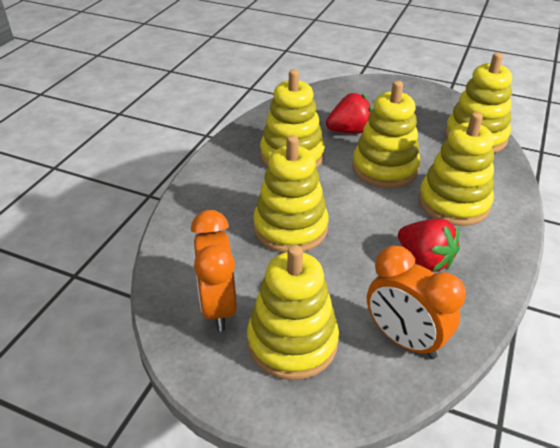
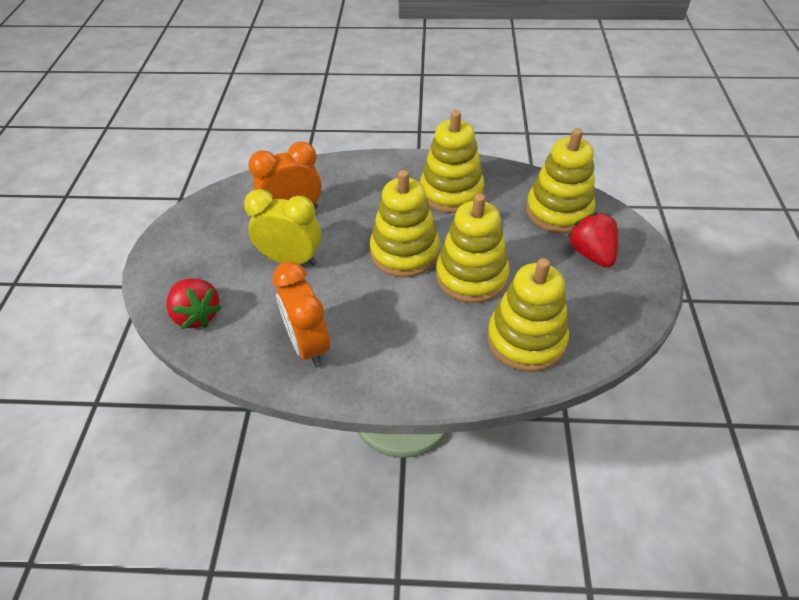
yellow clock: 0 -> 1
yellow stacking toy: 6 -> 5

